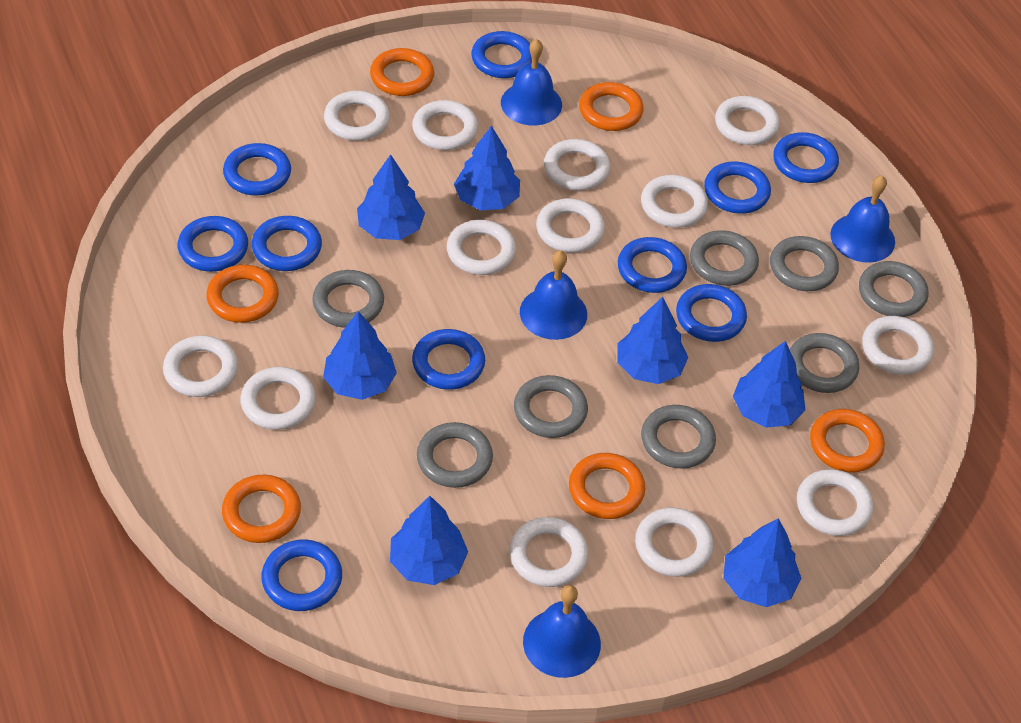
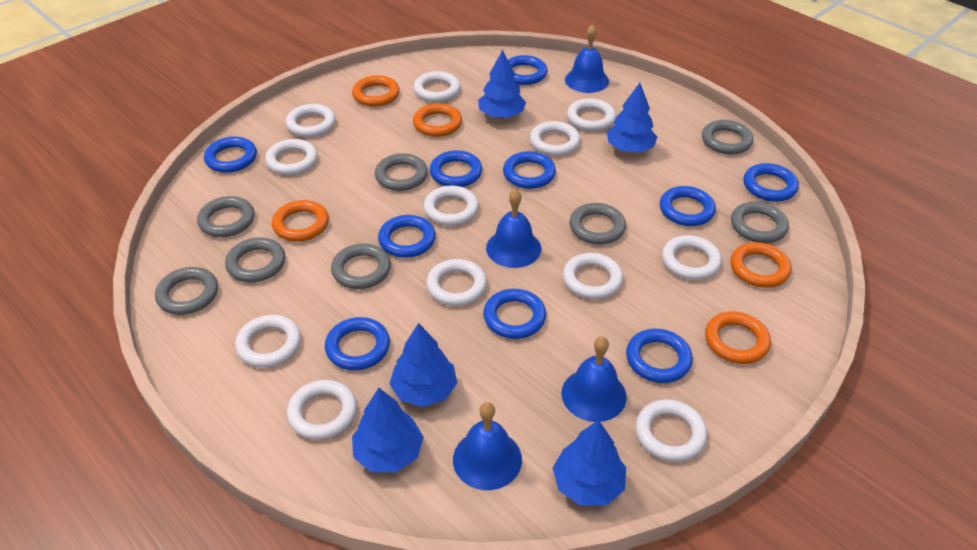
blue tree: 7 -> 5
orange ring: 6 -> 5
white ring: 13 -> 12

